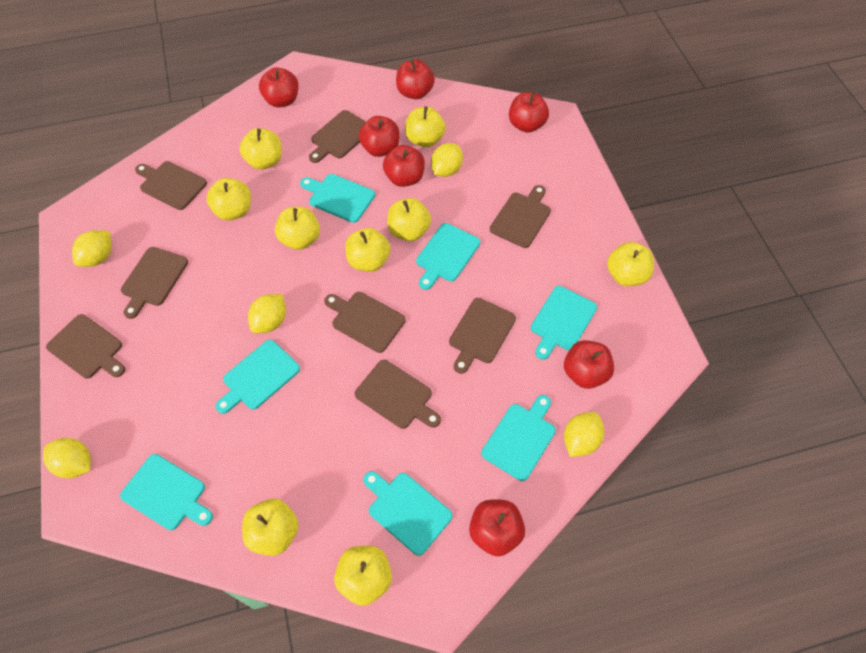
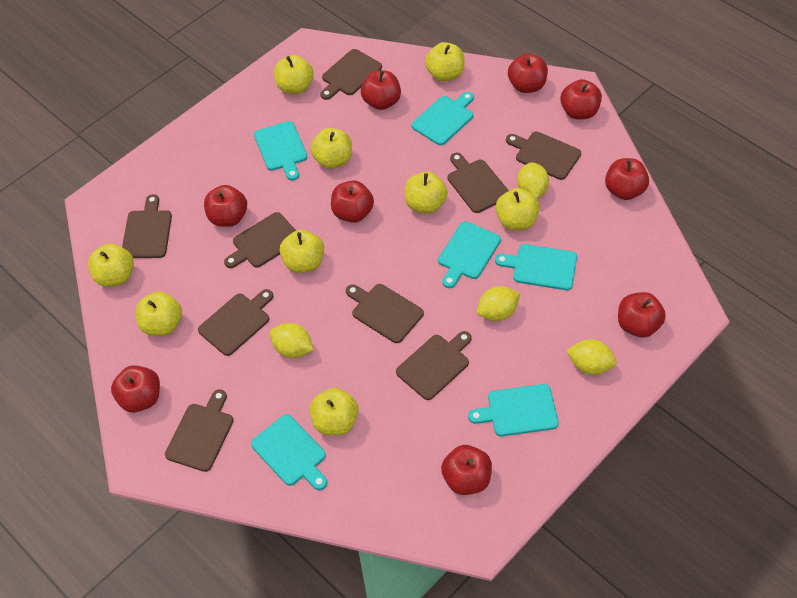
brown cutting board: 8 -> 9
red apple: 7 -> 9
turquoise cutting board: 7 -> 6
yellow lemon: 5 -> 4

